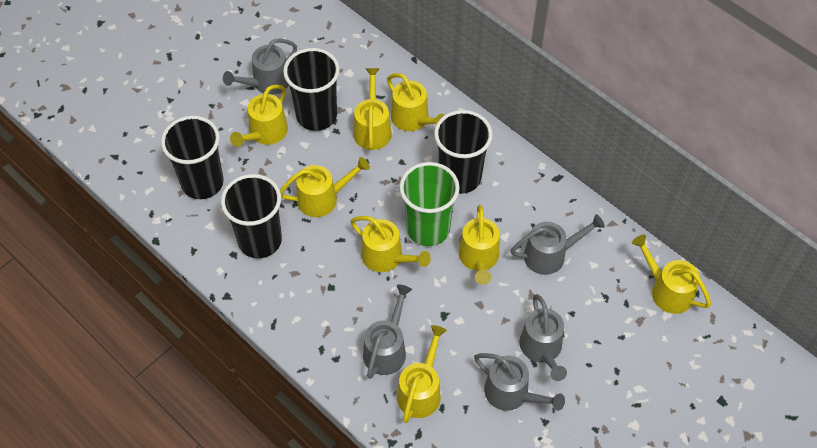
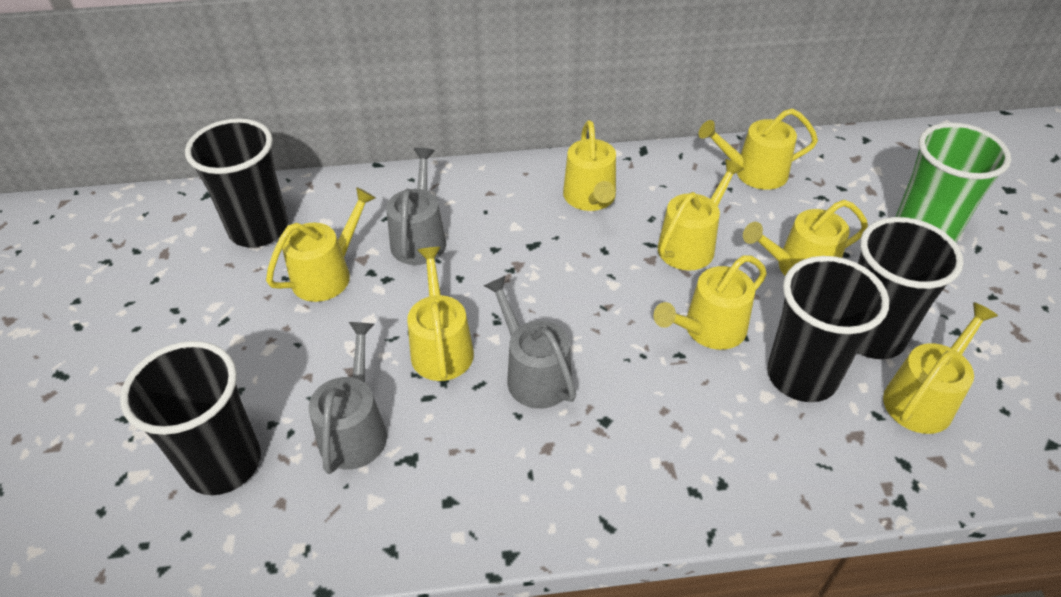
grey watering can: 5 -> 3

